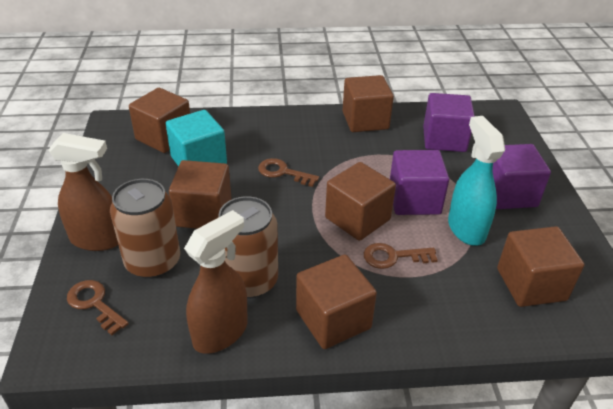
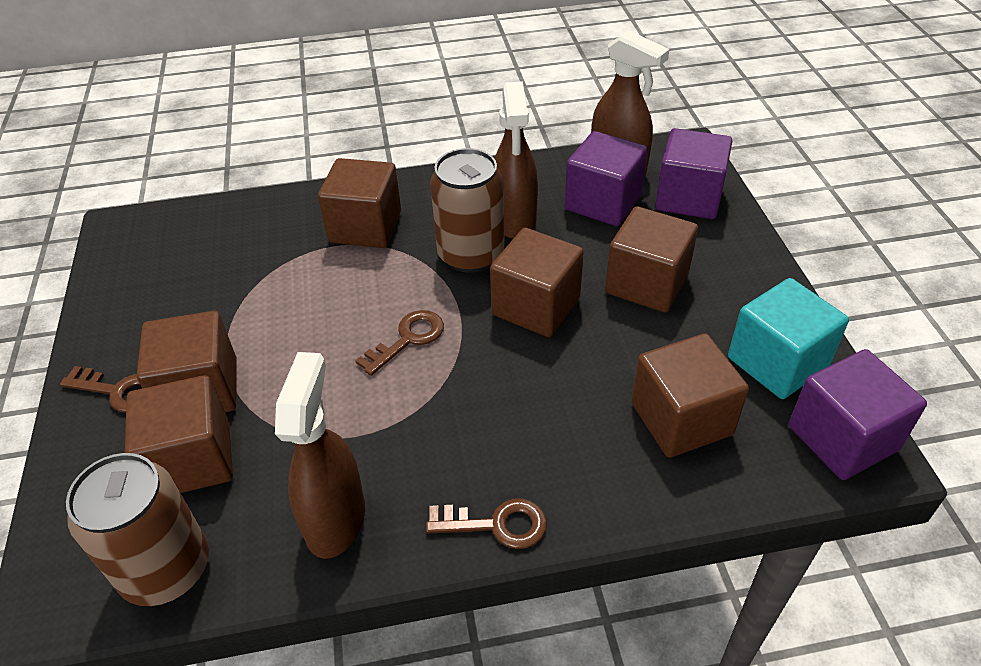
brown spray bottle: 2 -> 3
turquoise spray bottle: 1 -> 0

